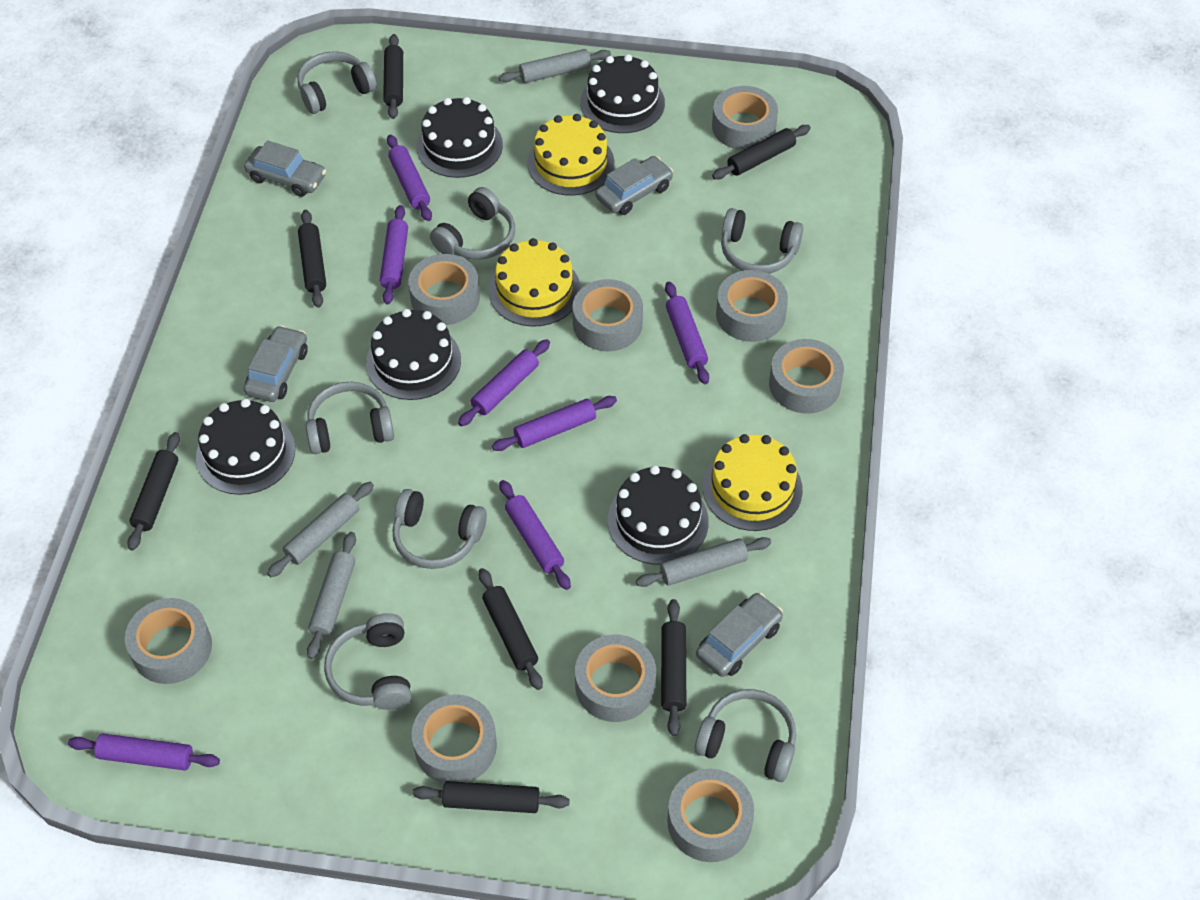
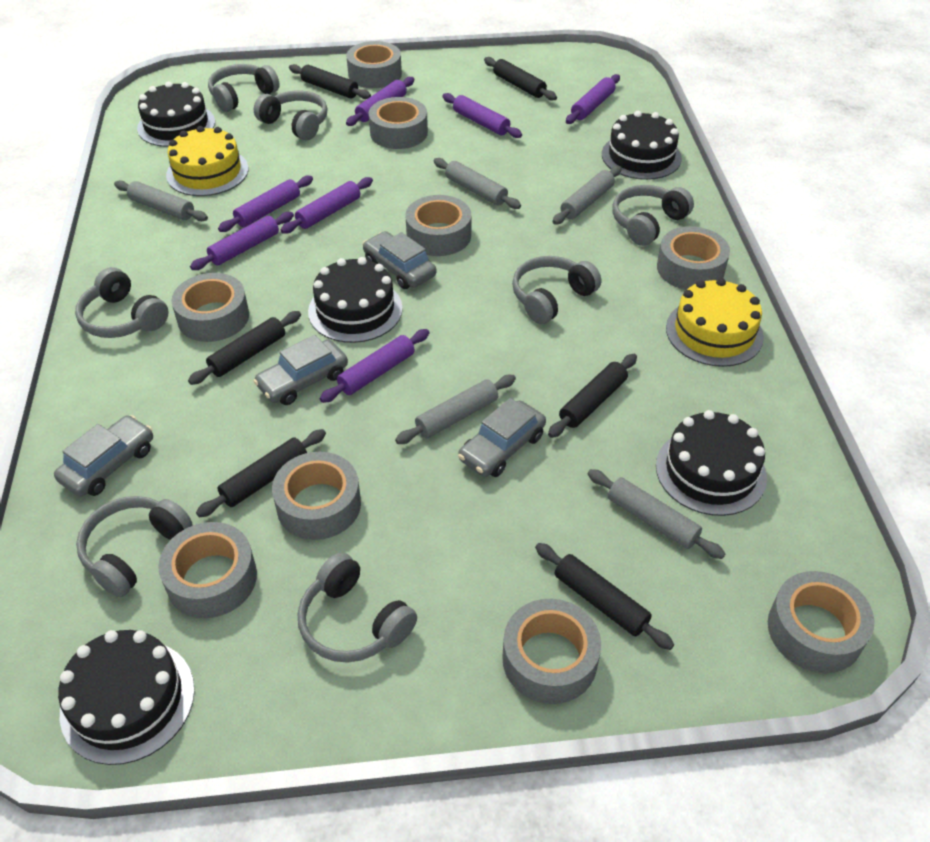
black rolling pin: 7 -> 6
grey rolling pin: 4 -> 5
yellow cake: 3 -> 2

